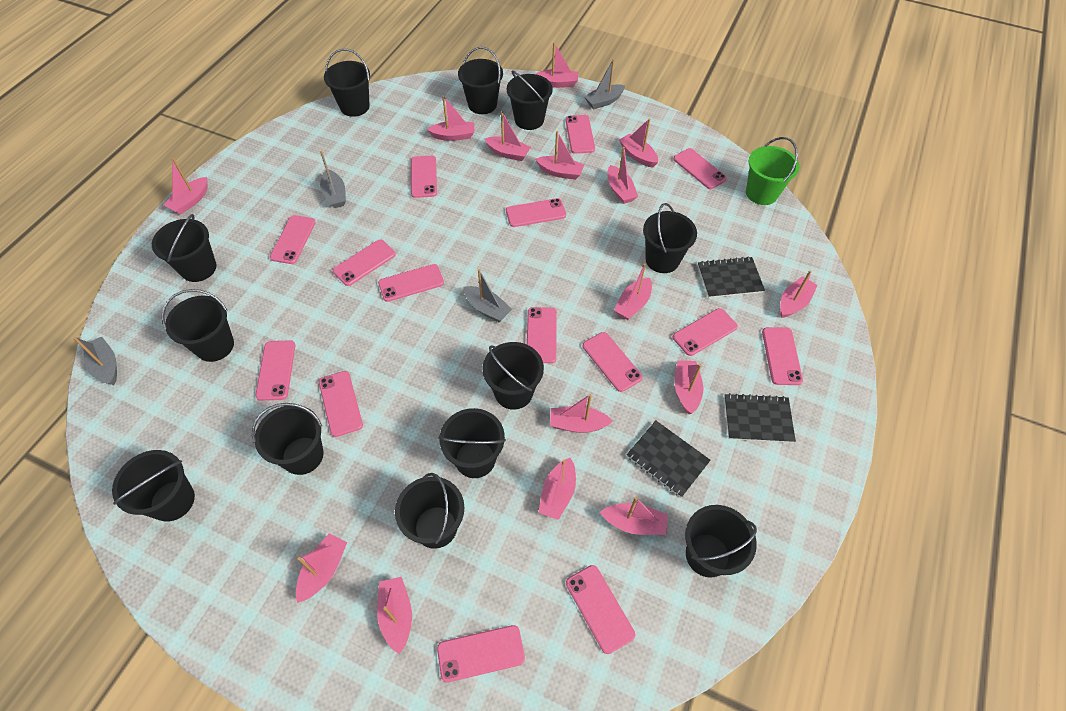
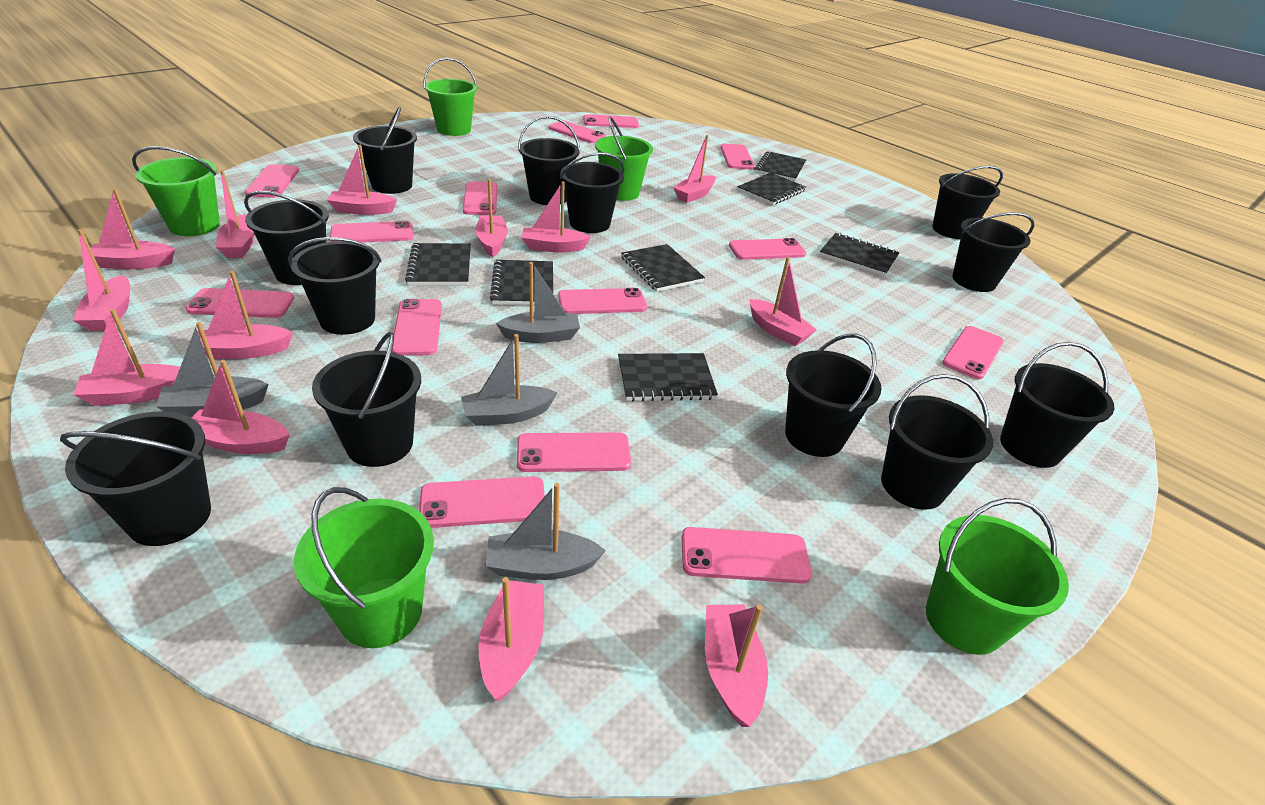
black notebook: 3 -> 7
green bucket: 1 -> 5
pink boat: 15 -> 13
pink phone: 15 -> 14

